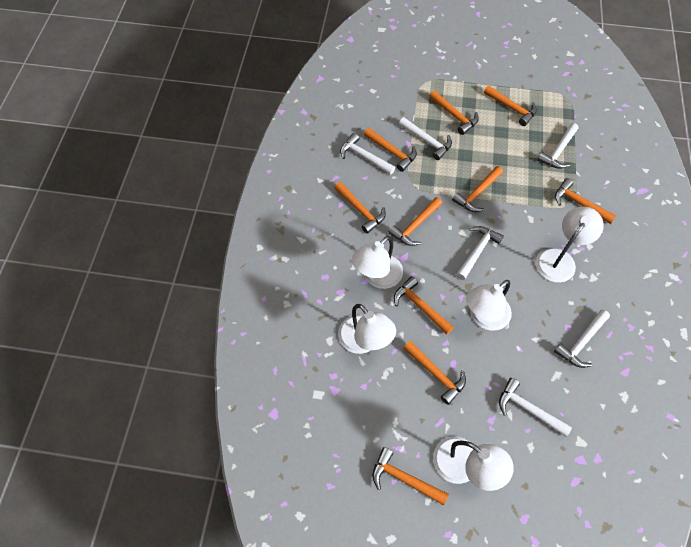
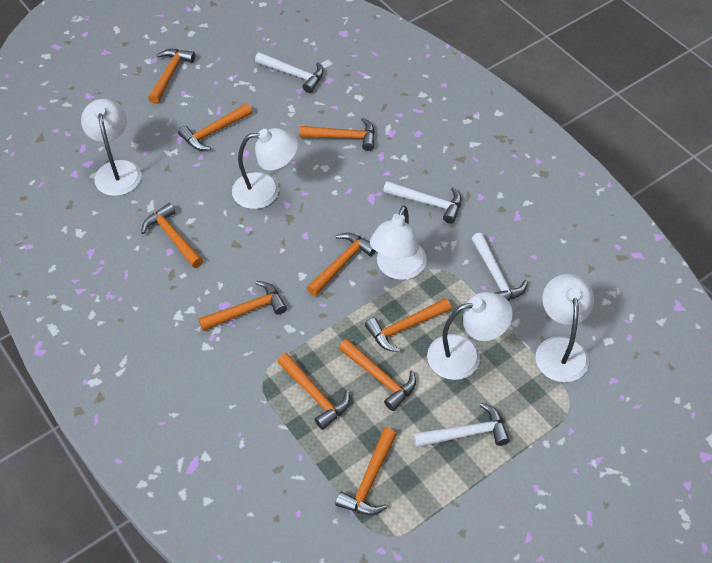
white hammer: 6 -> 4

